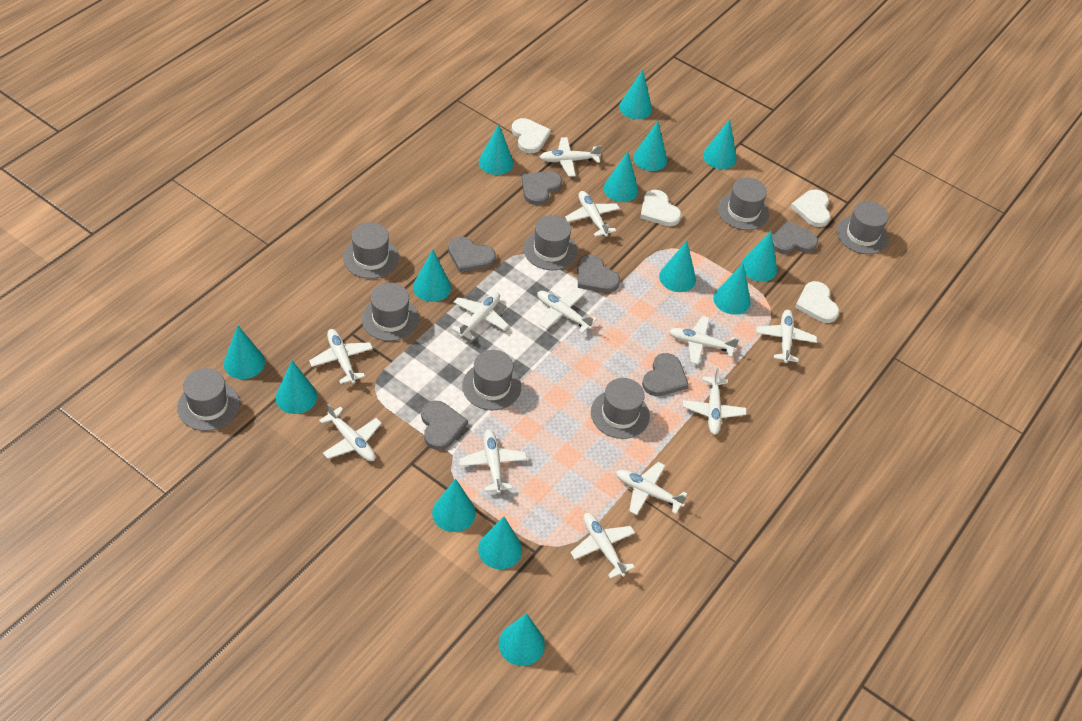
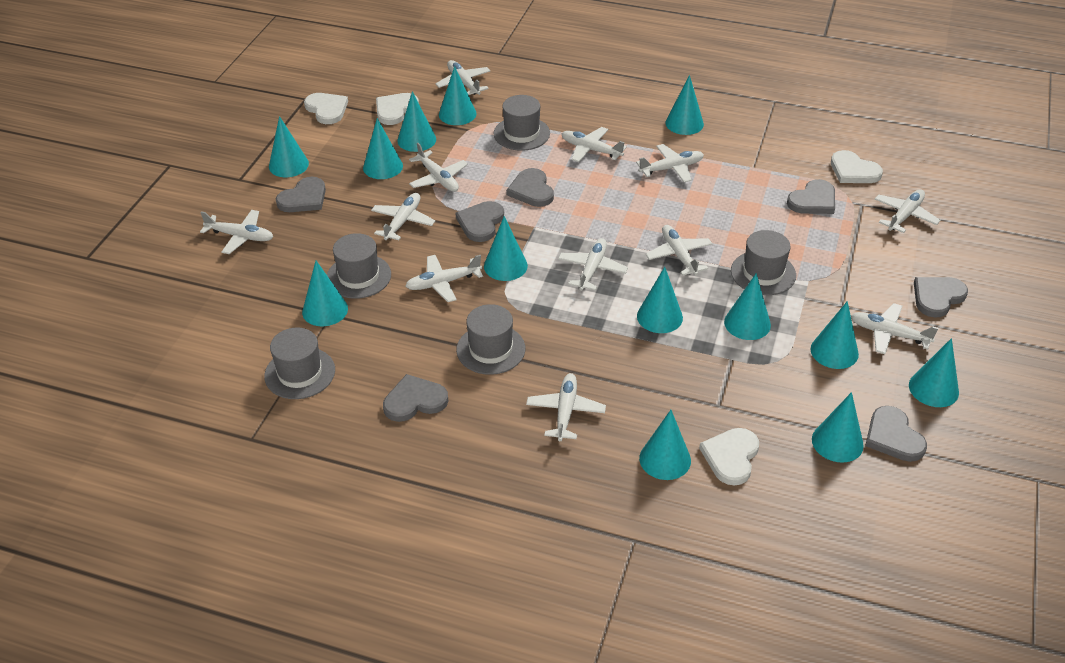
grey hat: 8 -> 5
grey heart: 6 -> 7
turquoise cone: 14 -> 13

